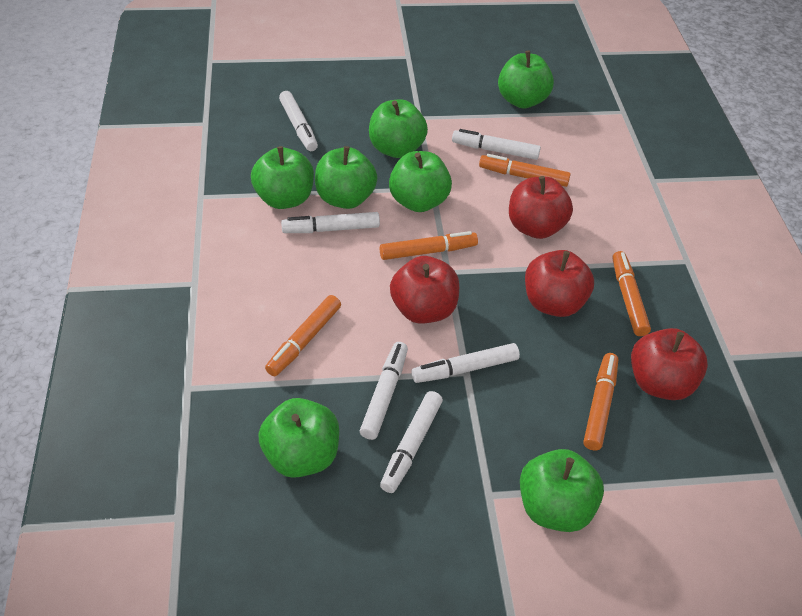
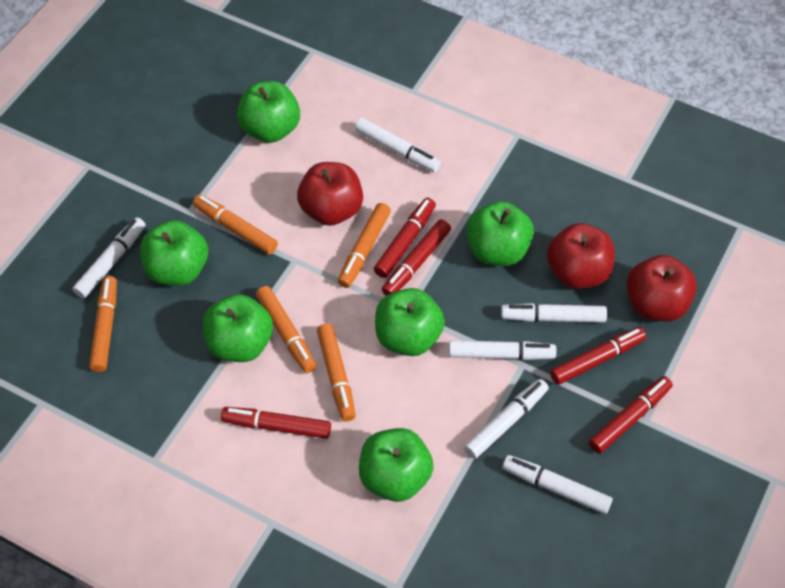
green apple: 7 -> 6
red apple: 4 -> 3
red marker: 0 -> 5

